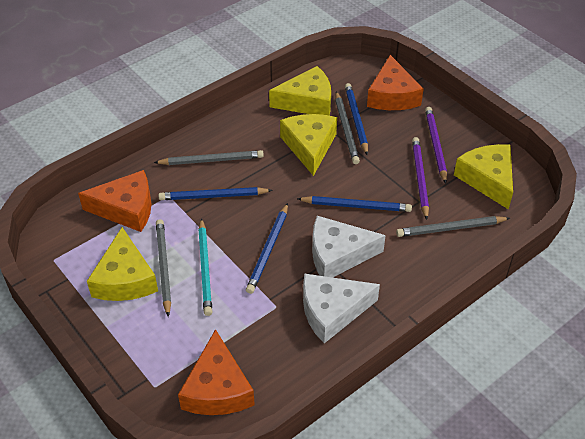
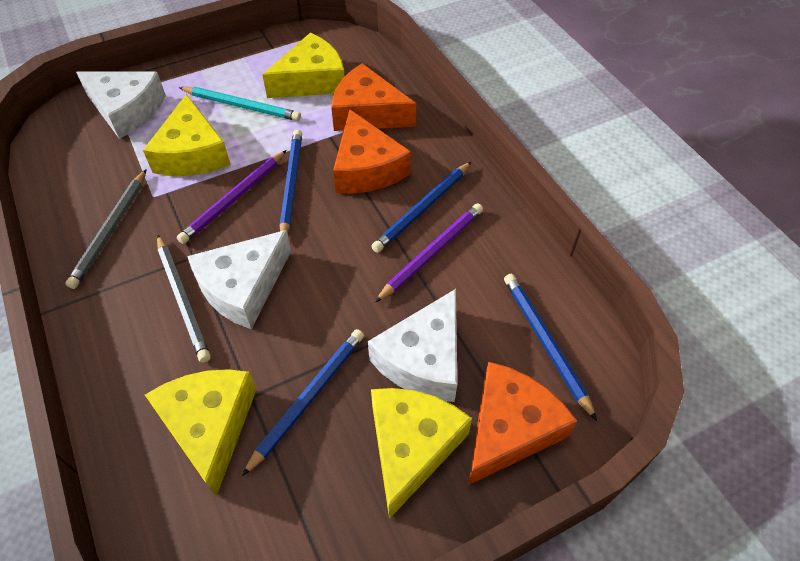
grey pencil: 4 -> 2
white cheese: 2 -> 3

